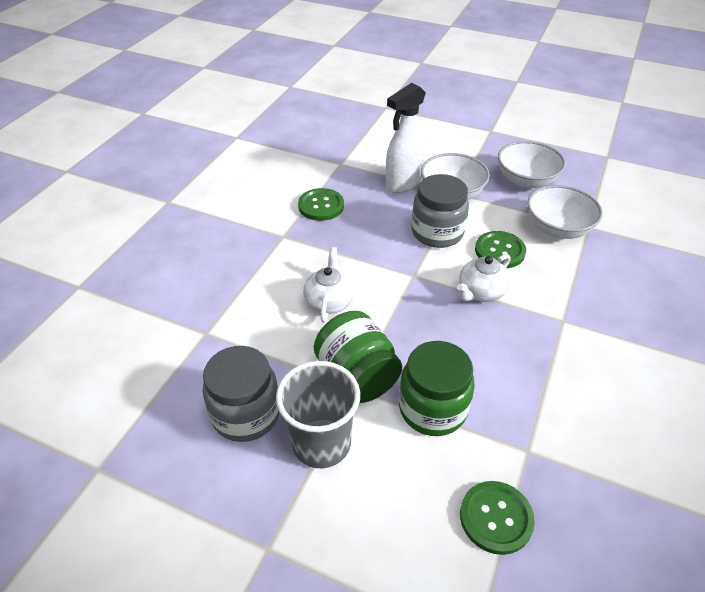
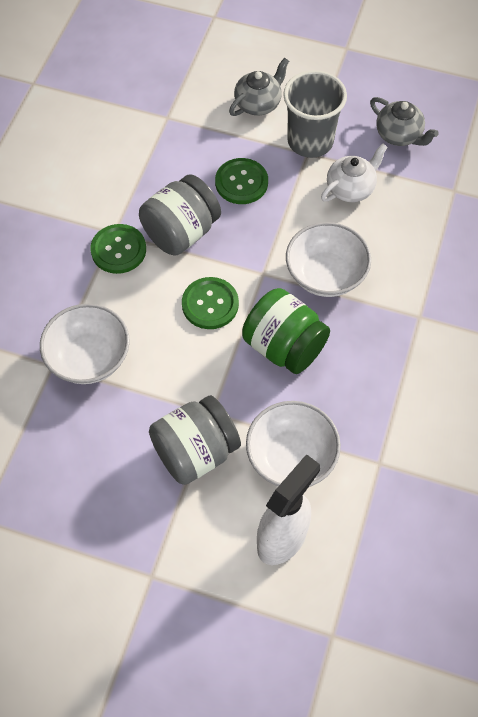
green jar: 2 -> 1
grey teapot: 0 -> 2
white teapot: 2 -> 1

